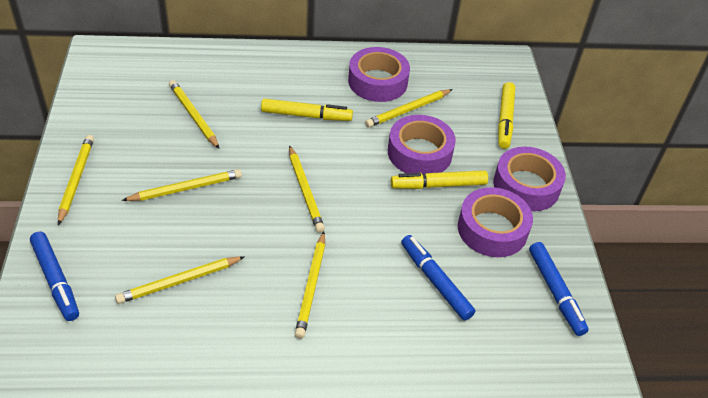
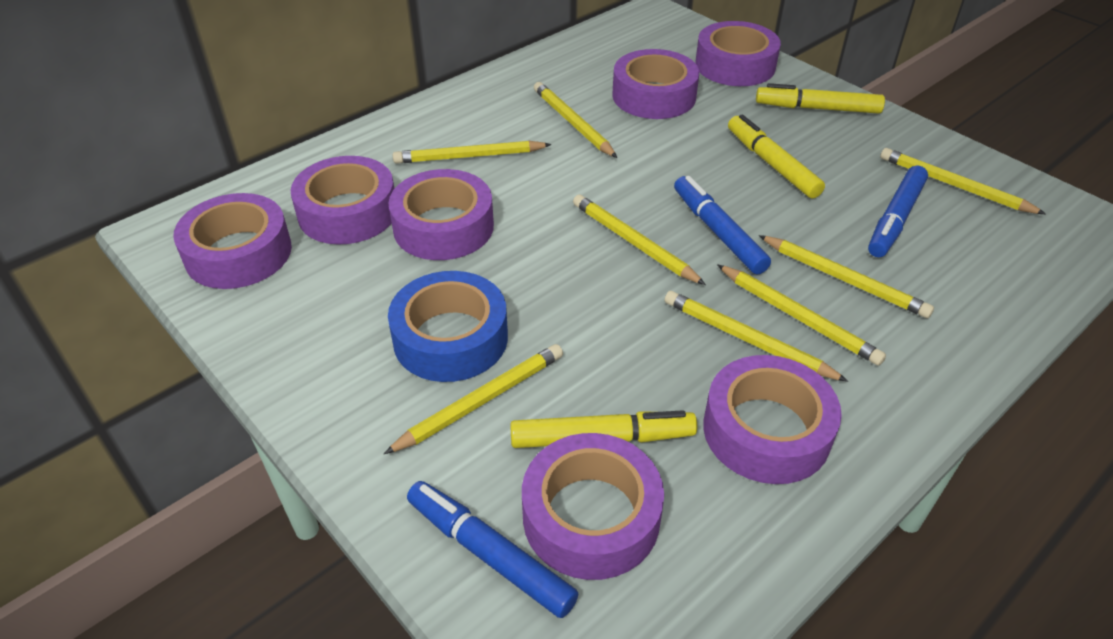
blue tape: 0 -> 1
purple tape: 4 -> 7
yellow pencil: 7 -> 8

